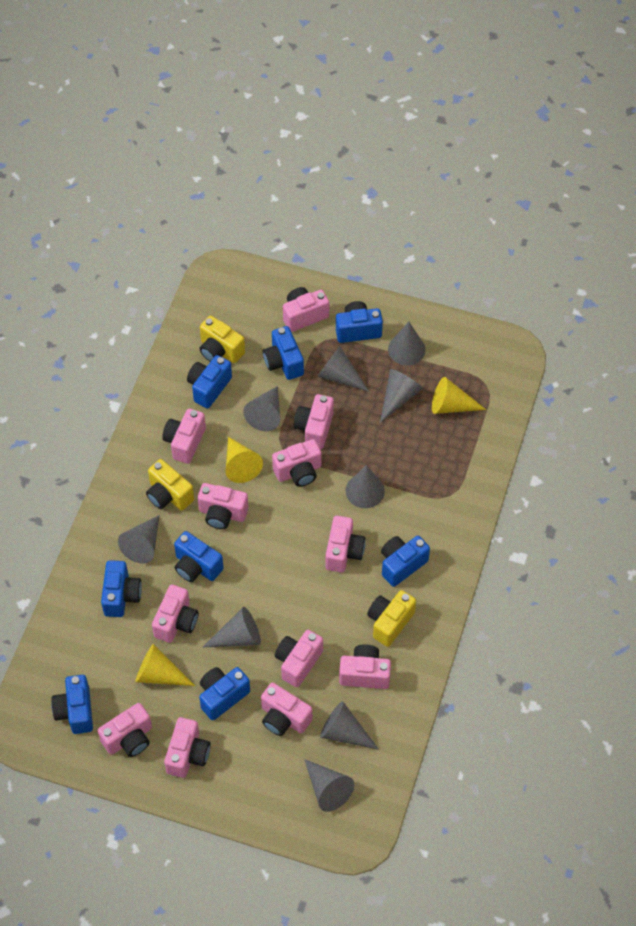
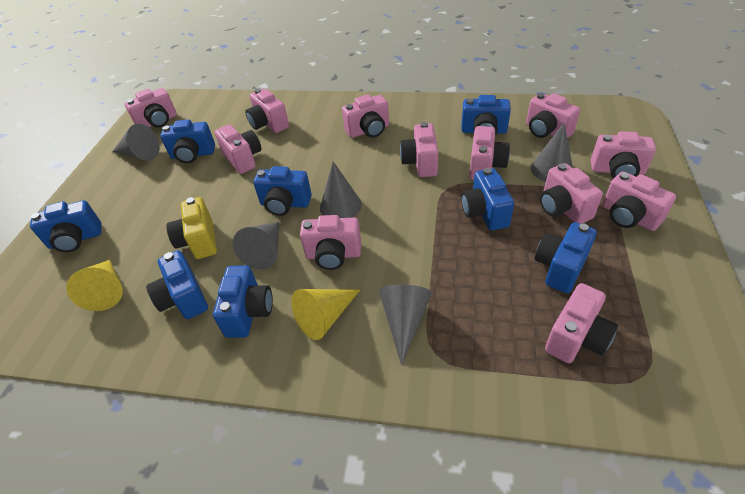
grey cone: 9 -> 5
yellow camera: 3 -> 1
yellow cone: 3 -> 2

